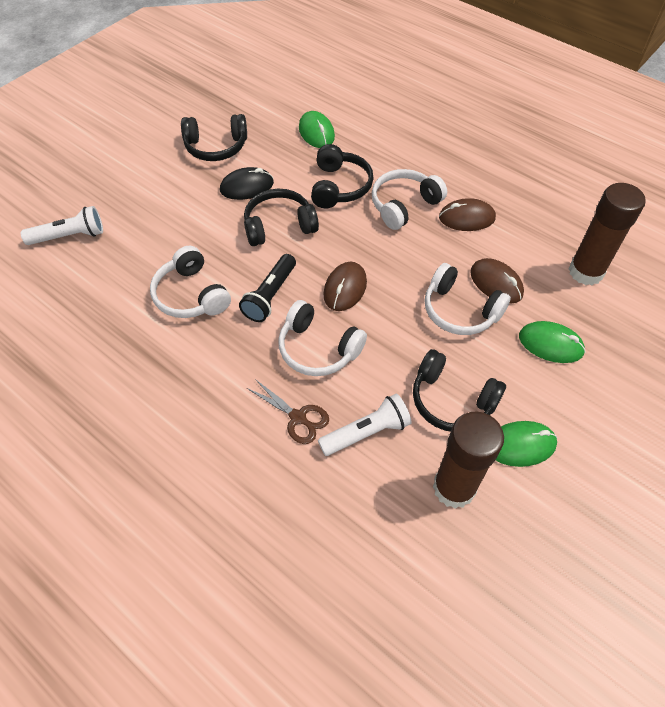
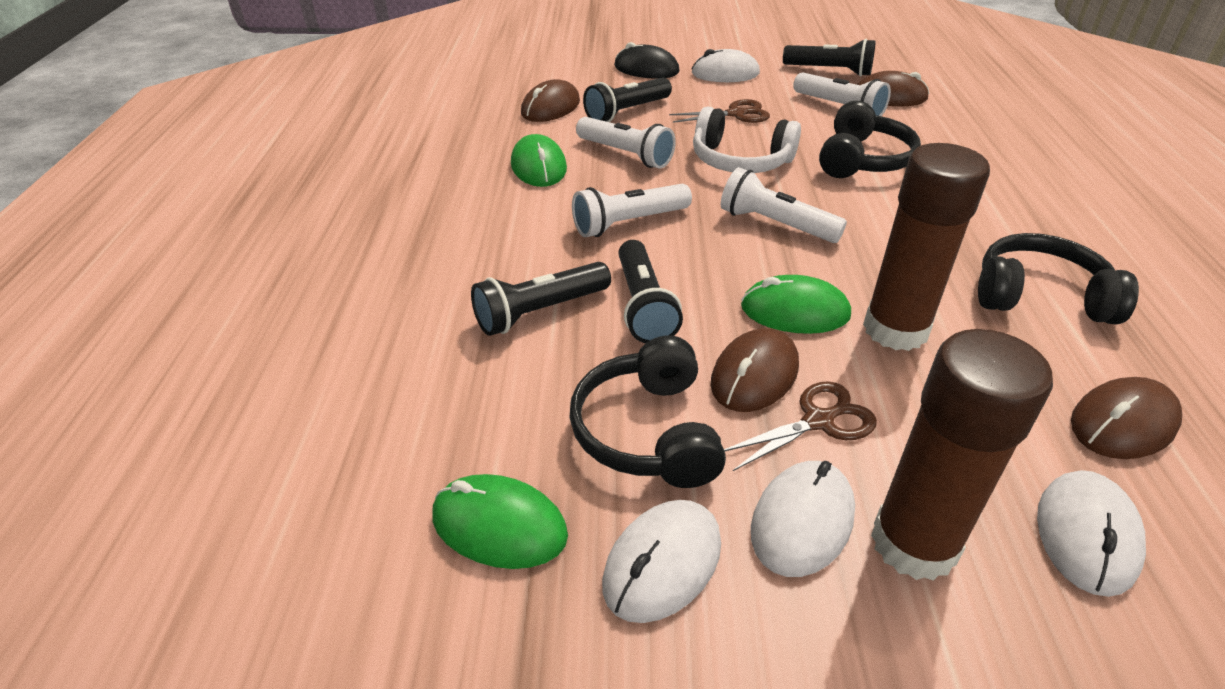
black flashlight: 1 -> 4
black headphones: 4 -> 3
brown mouse: 3 -> 4
brown scissors: 1 -> 2
white flashlight: 2 -> 4
white headphones: 4 -> 1
white mouse: 0 -> 4

